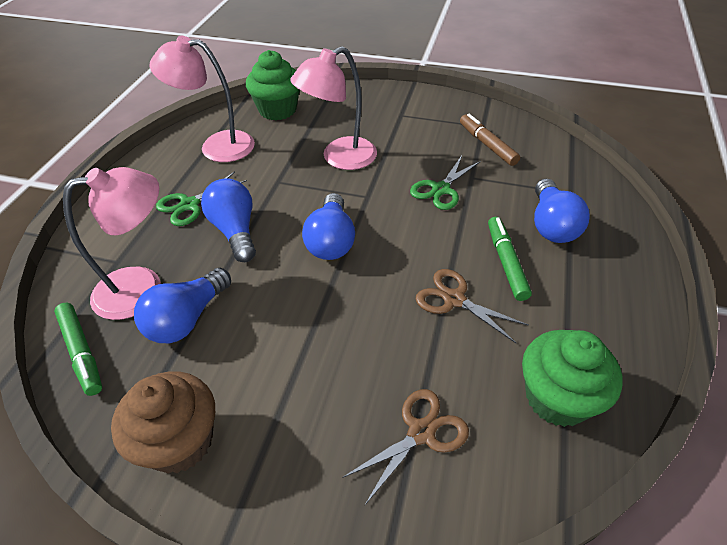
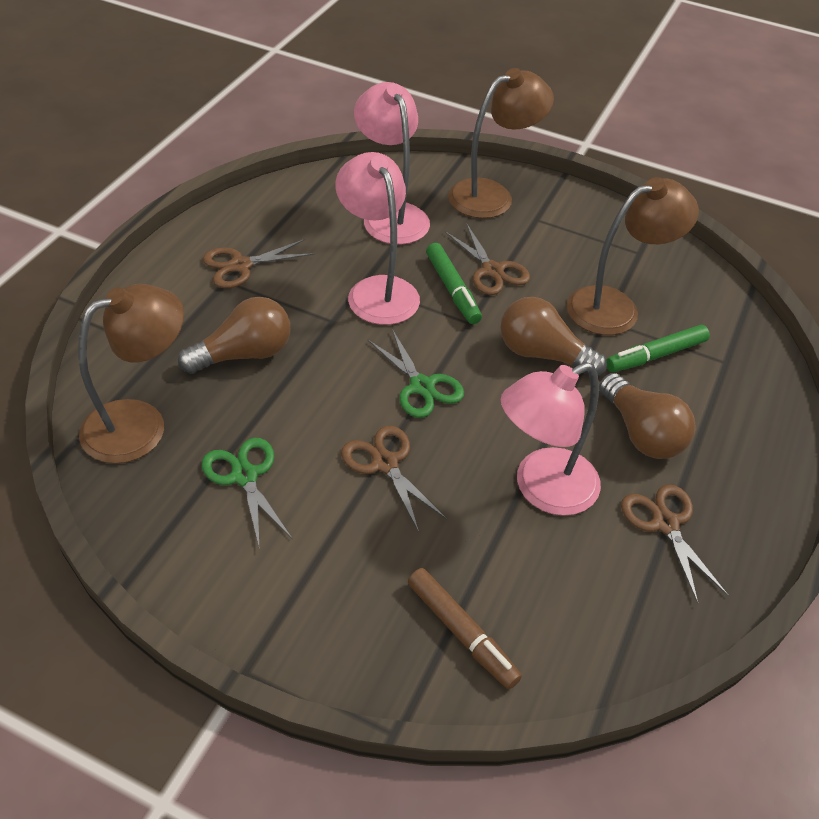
blue light bulb: 4 -> 0
brown cupcake: 1 -> 0
brown lamp: 0 -> 3
brown light bulb: 0 -> 3
brown scissors: 2 -> 4
green cupcake: 2 -> 0

